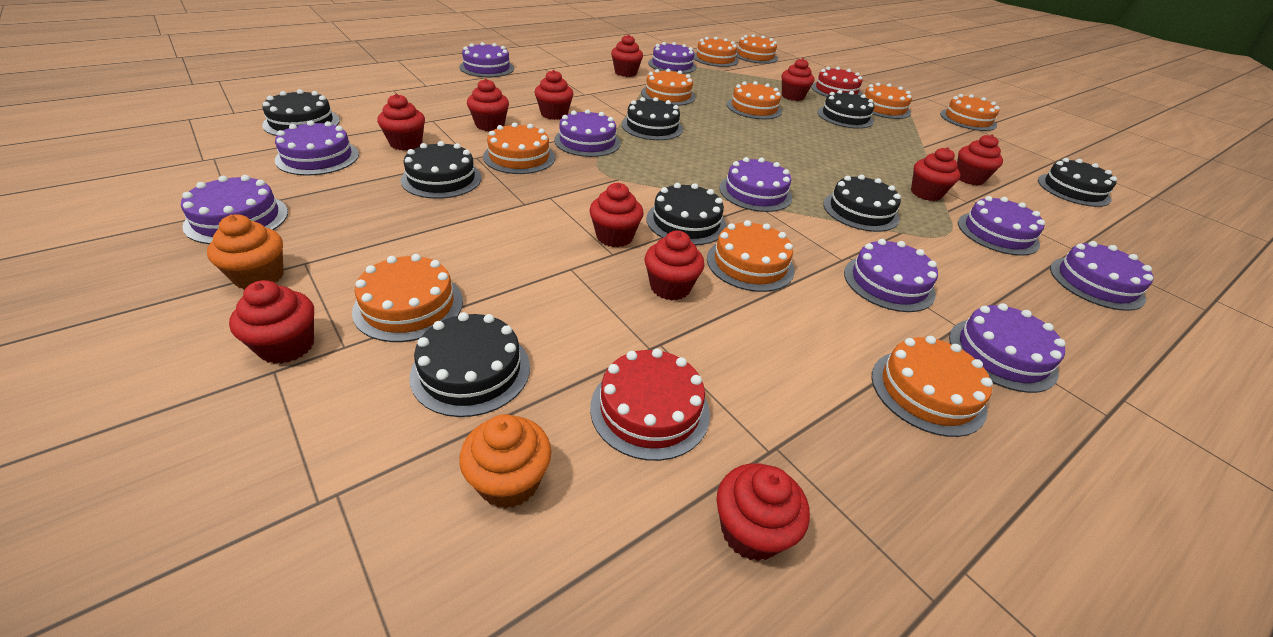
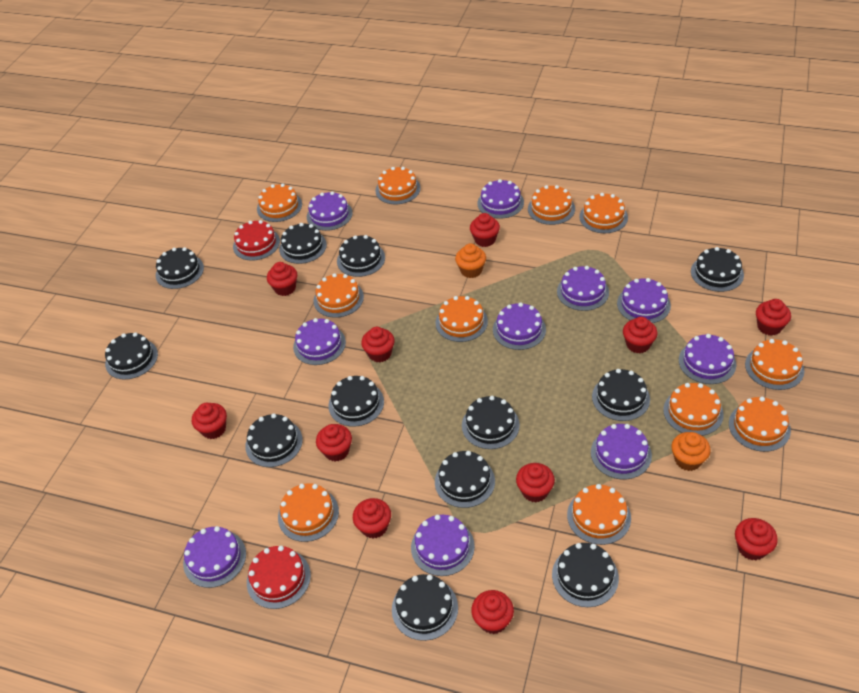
black cake: 8 -> 12
orange cake: 10 -> 11

